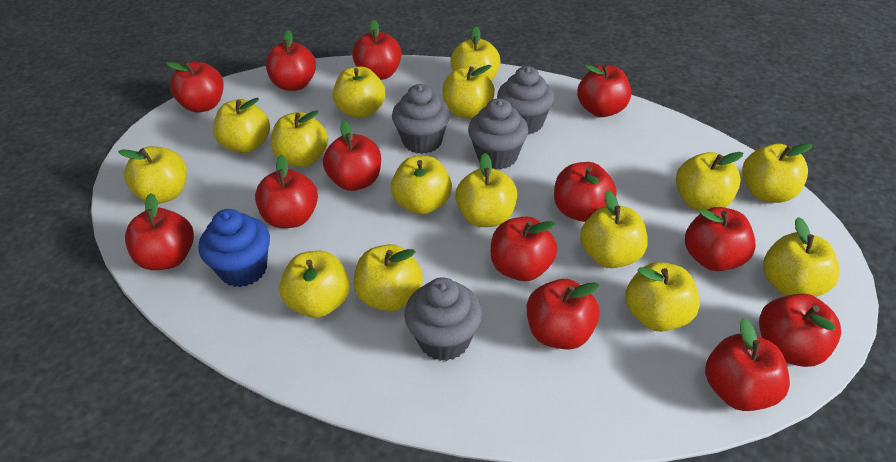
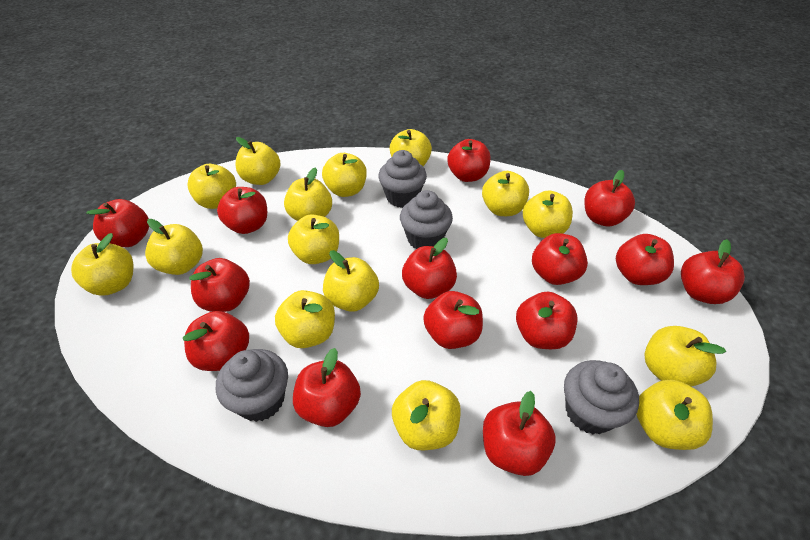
blue cupcake: 1 -> 0
red apple: 13 -> 14

